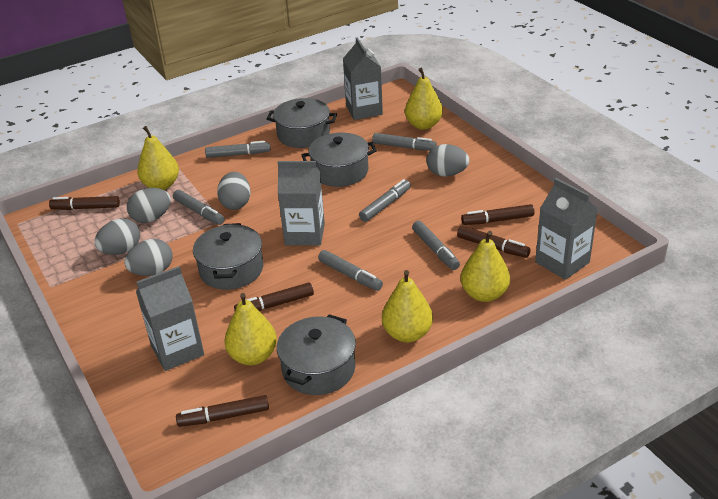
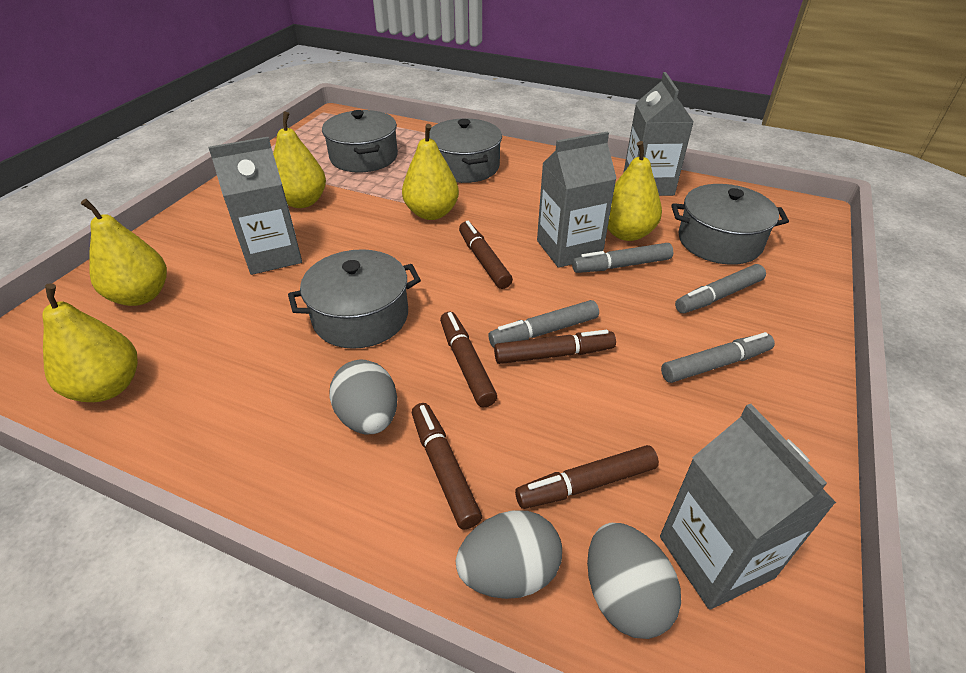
grey egg: 5 -> 3
grey marker: 6 -> 4

